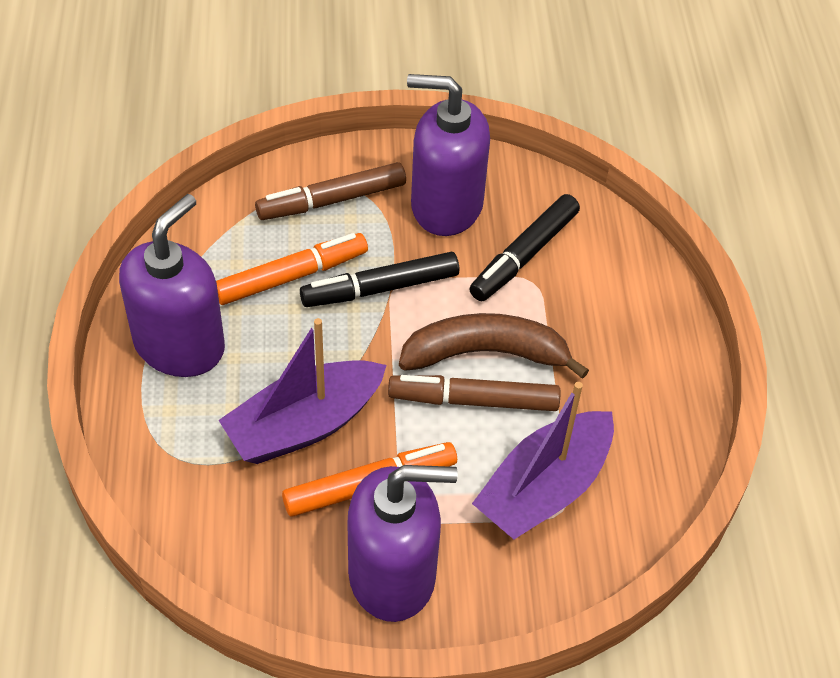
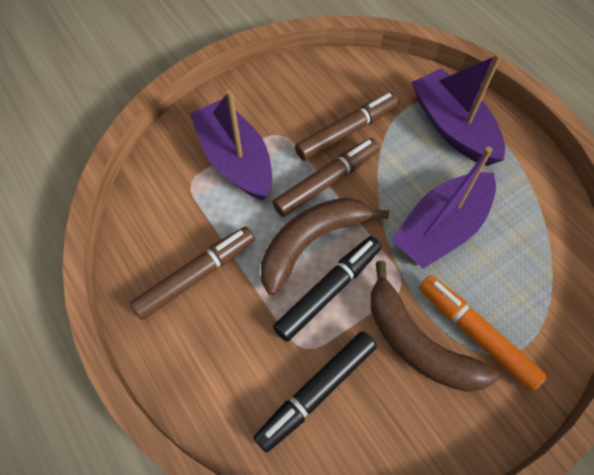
brown banana: 1 -> 2
brown marker: 2 -> 3
orange marker: 2 -> 1
purple boat: 2 -> 3
purple soap dispenser: 3 -> 0

